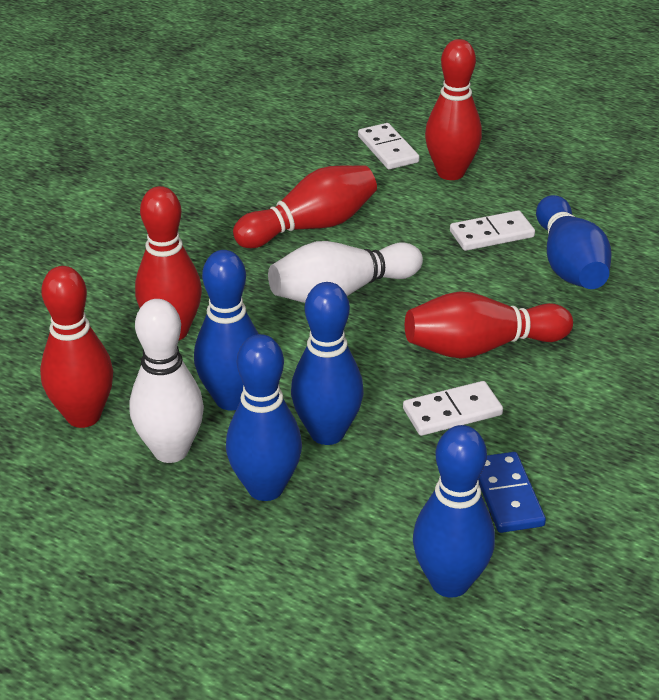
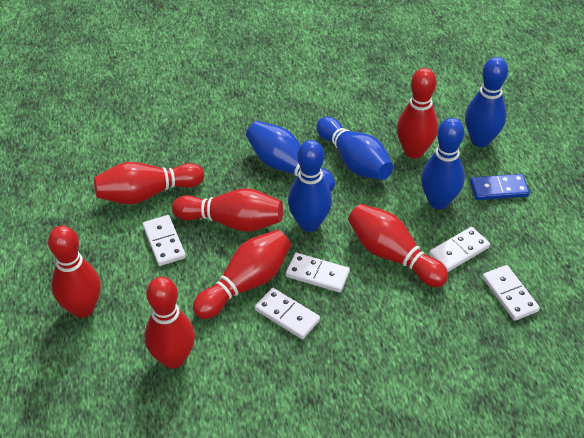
red bowling pin: 5 -> 7
white bowling pin: 2 -> 0
white domino: 3 -> 5

